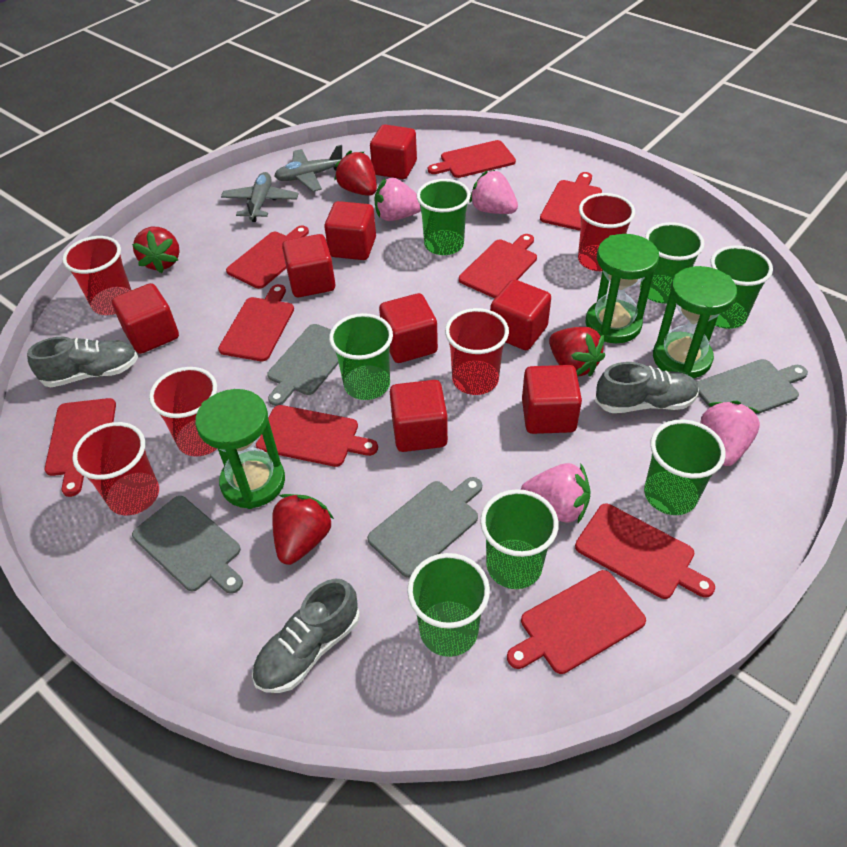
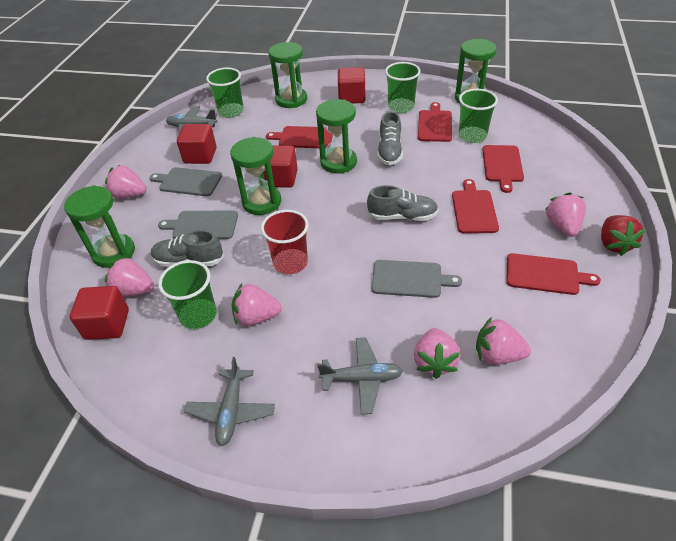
green cup: 7 -> 4
green hourglass: 3 -> 5
grey cutting board: 4 -> 3
grey plane: 2 -> 3
pink strawberry: 4 -> 6
red cube: 8 -> 4
red cup: 5 -> 1
red cutting board: 9 -> 5
red strawberry: 4 -> 1

